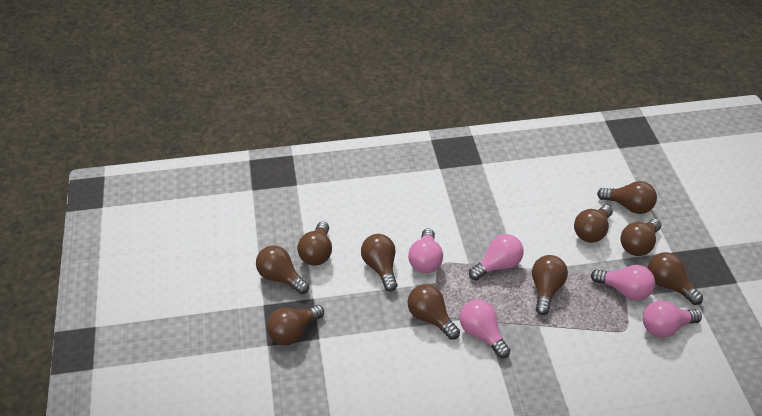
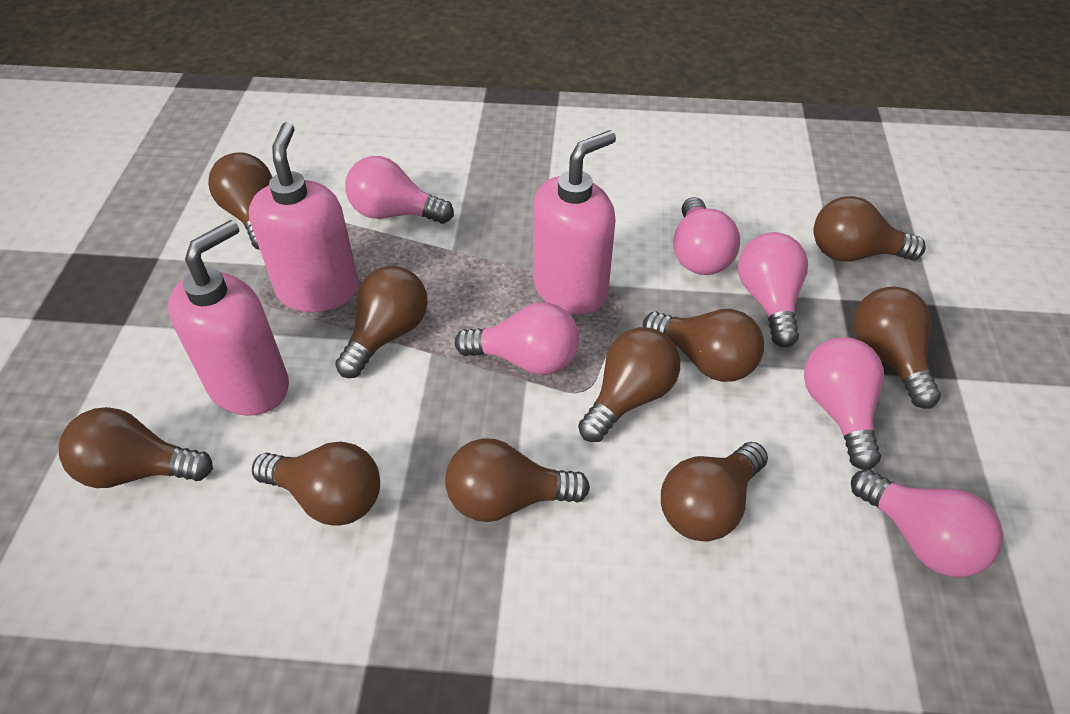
pink light bulb: 5 -> 6
pink soap dispenser: 0 -> 3

